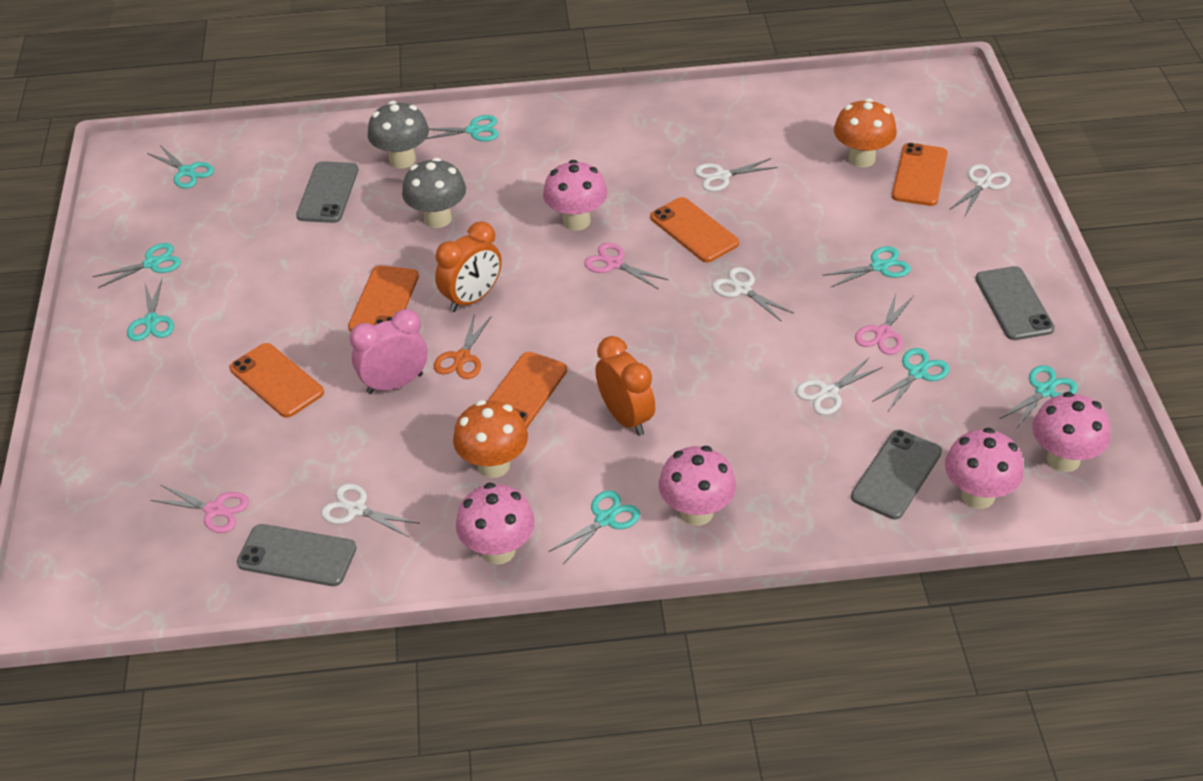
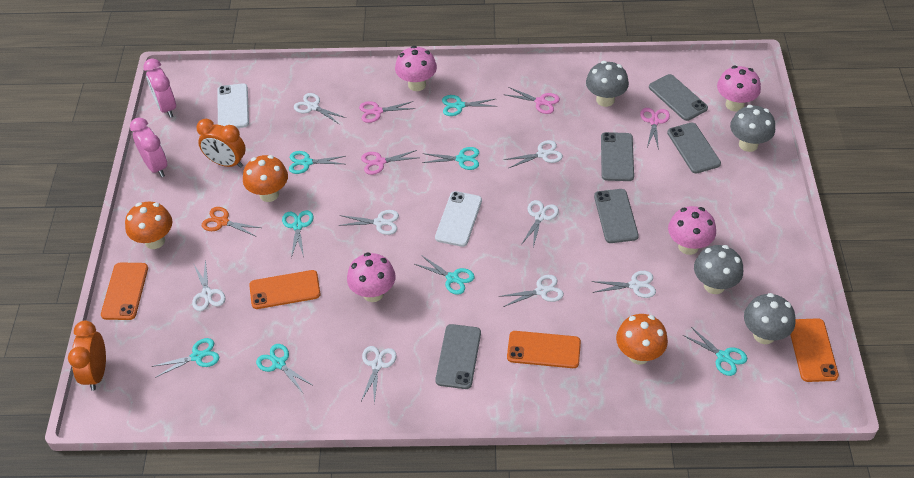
grey mushroom: 2 -> 4
grey phone: 4 -> 5
orange mushroom: 2 -> 3
orange phone: 5 -> 4
pink clock: 1 -> 2
pink mushroom: 5 -> 4
pink scissors: 3 -> 4
white phone: 0 -> 2
white scissors: 5 -> 8

